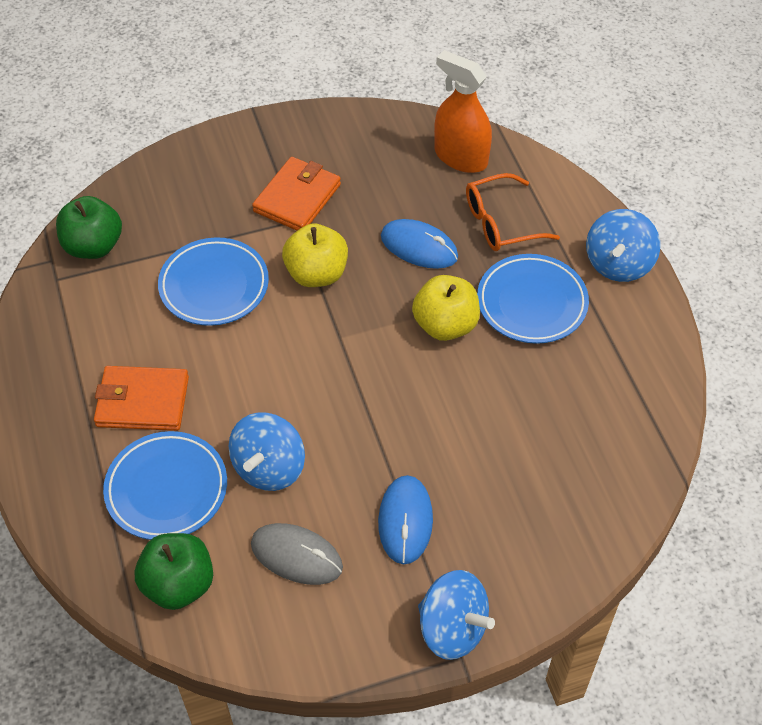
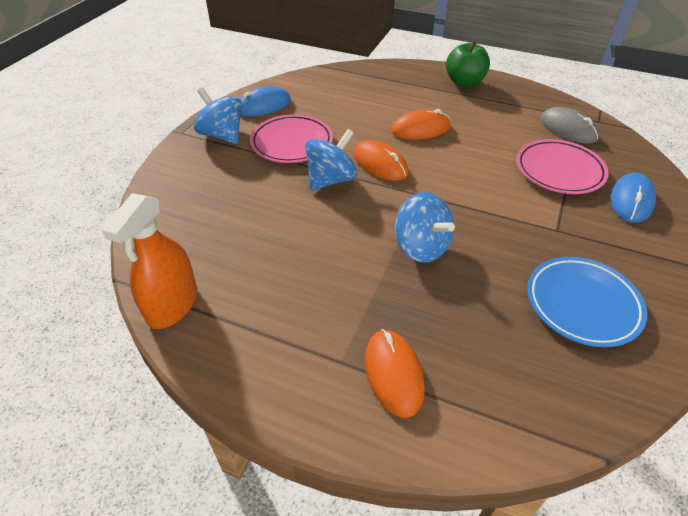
blue plate: 3 -> 1
green apple: 2 -> 1
orange glasses: 1 -> 0
orange mouse: 0 -> 3
orange wallet: 2 -> 0
pink plate: 0 -> 2
yellow apple: 2 -> 0

